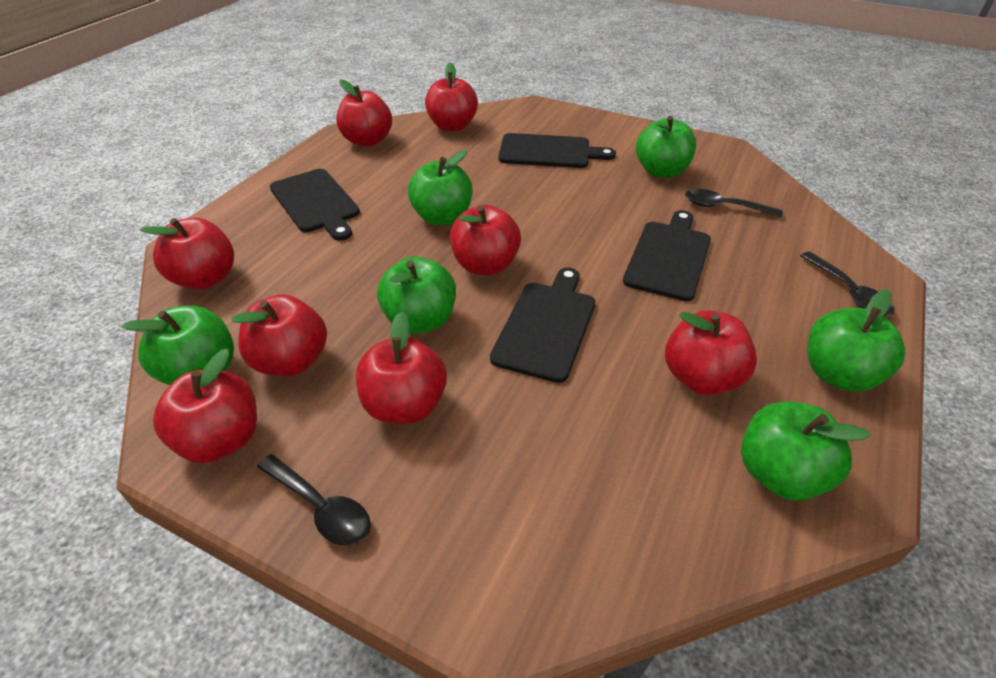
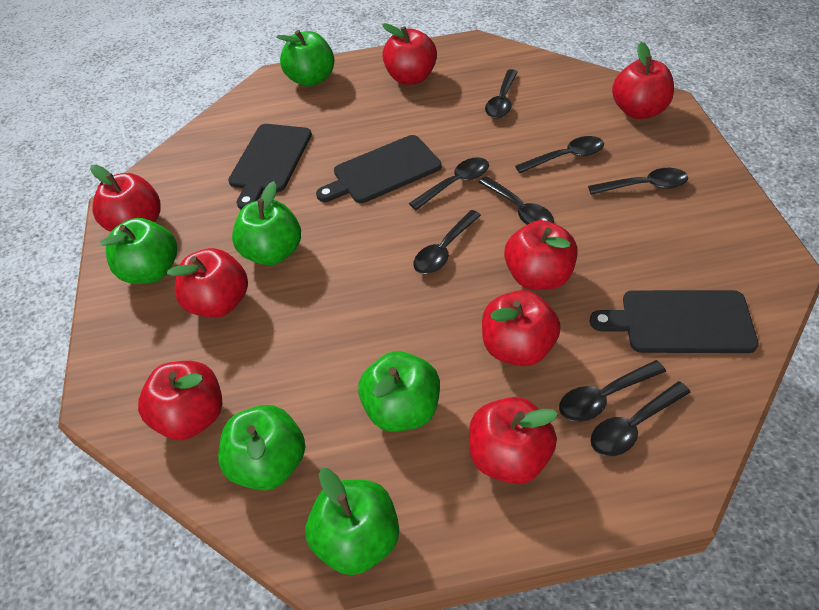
black cutting board: 4 -> 3
black spoon: 3 -> 8

